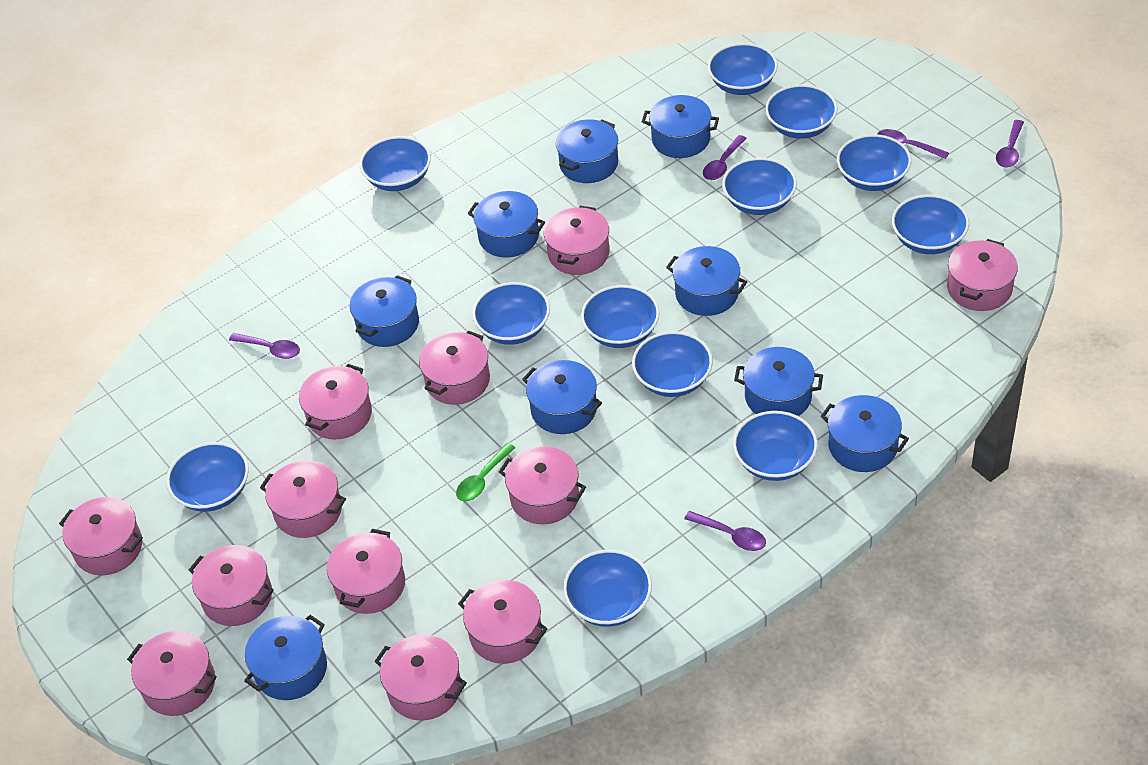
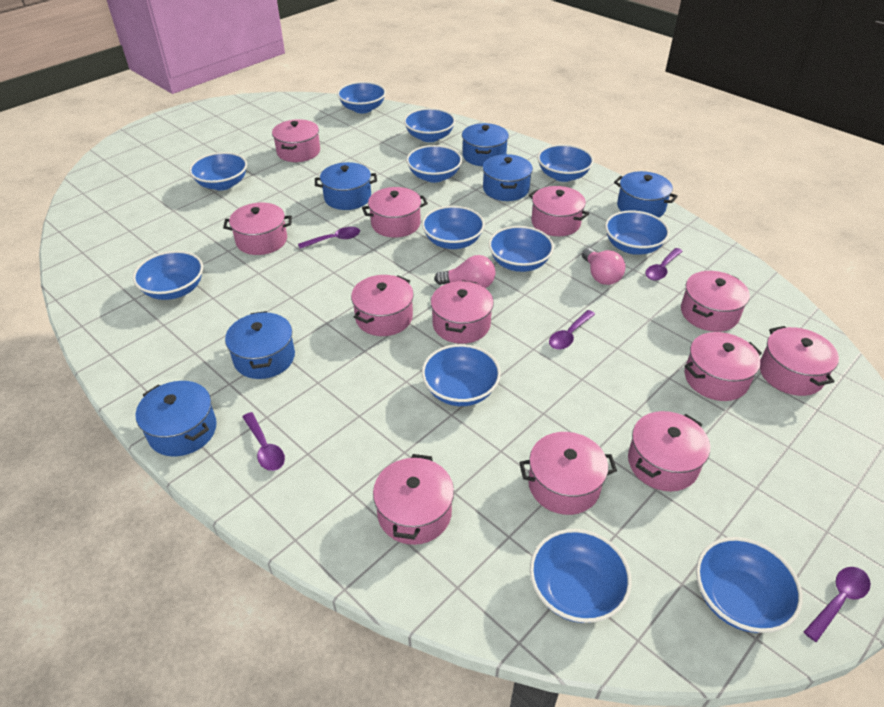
blue pot: 9 -> 6
green spoon: 1 -> 0
pink light bulb: 0 -> 2

